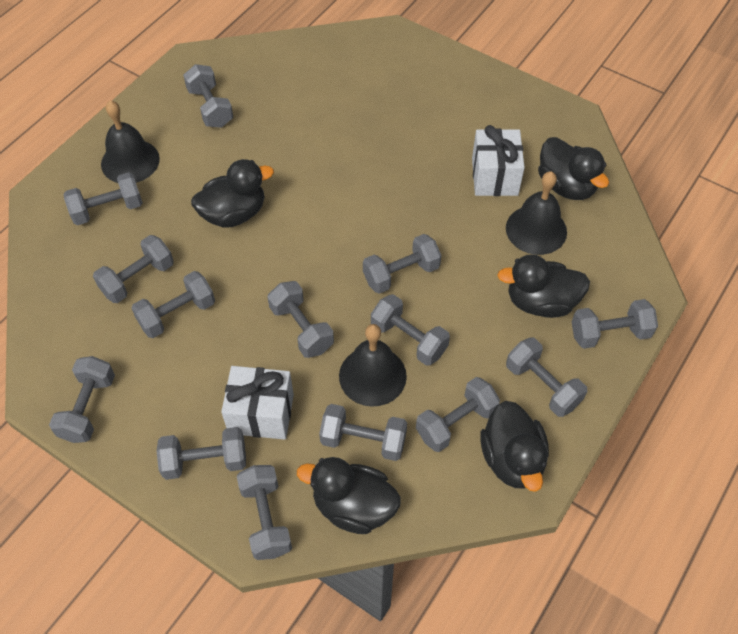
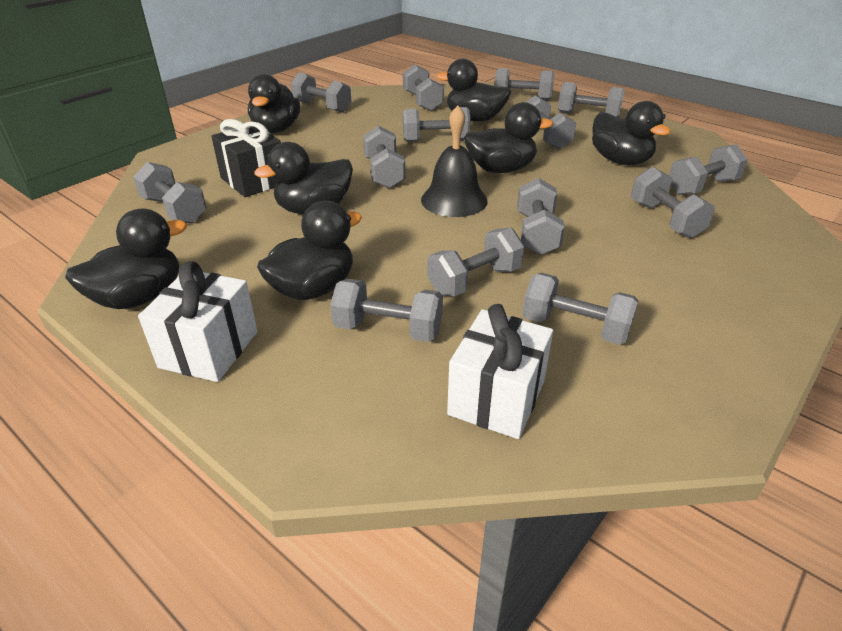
black bell: 3 -> 1
black duck: 5 -> 7
black gift: 0 -> 1

